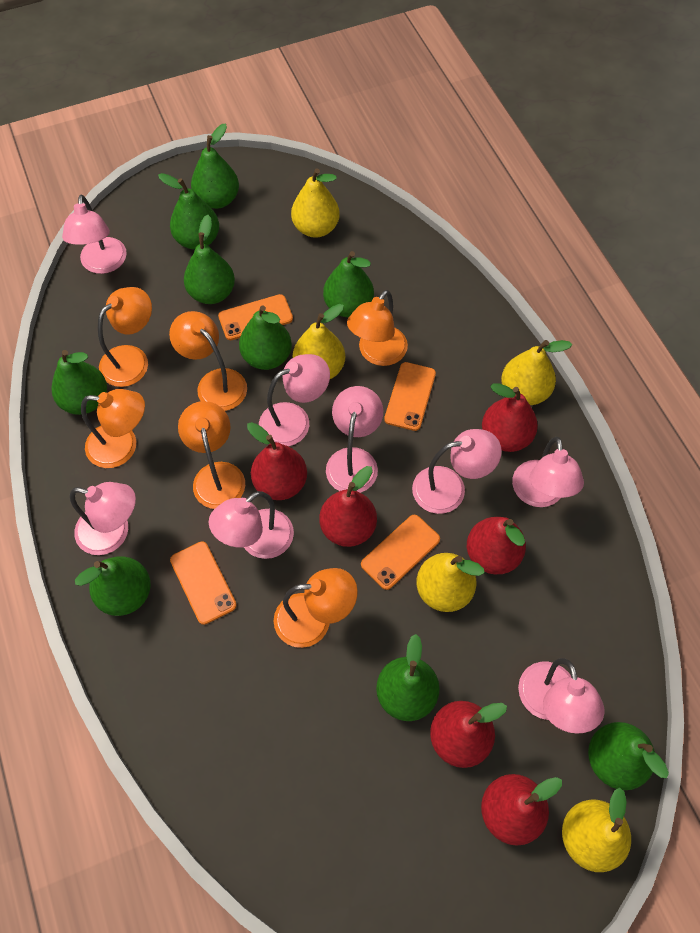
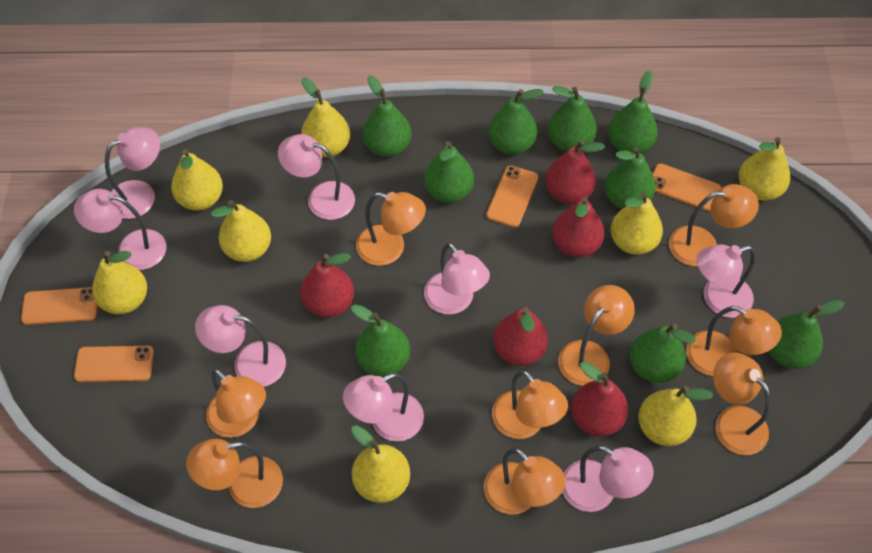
orange lamp: 6 -> 9
red pear: 6 -> 5
yellow pear: 5 -> 8

